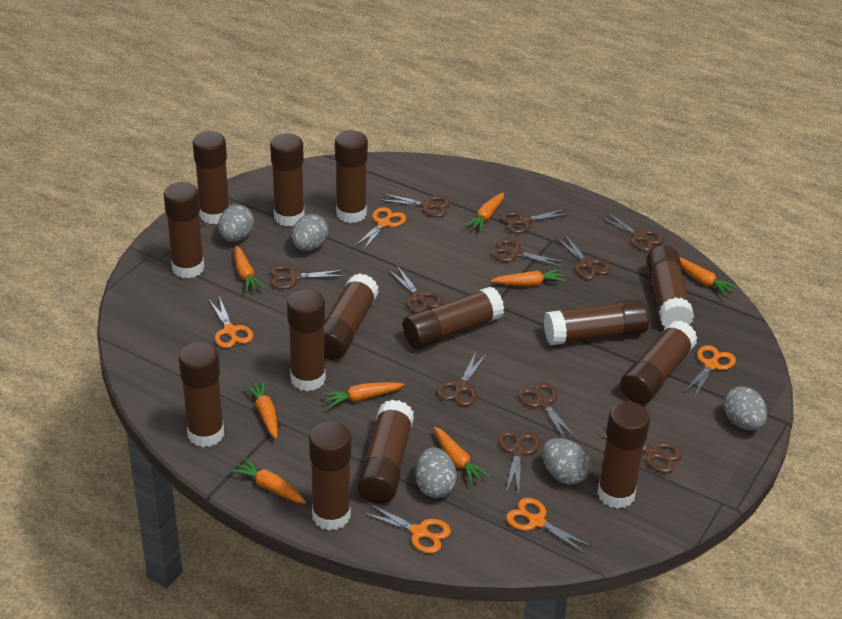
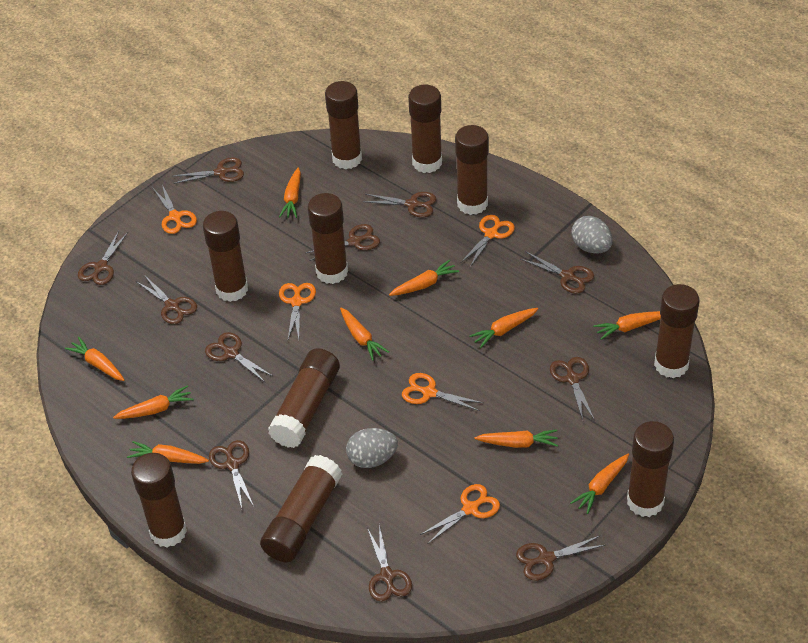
brown glue stick: 14 -> 10
grey egg: 5 -> 2
orange carrot: 8 -> 10

